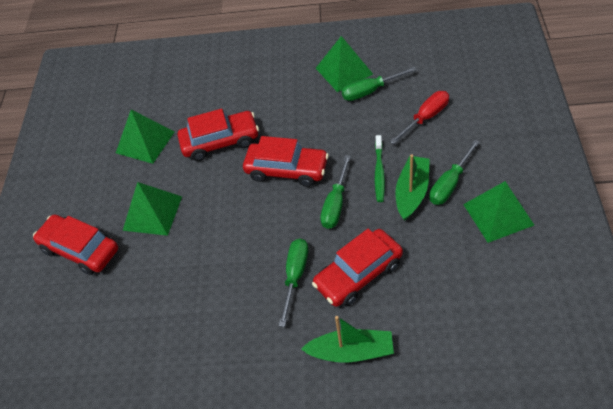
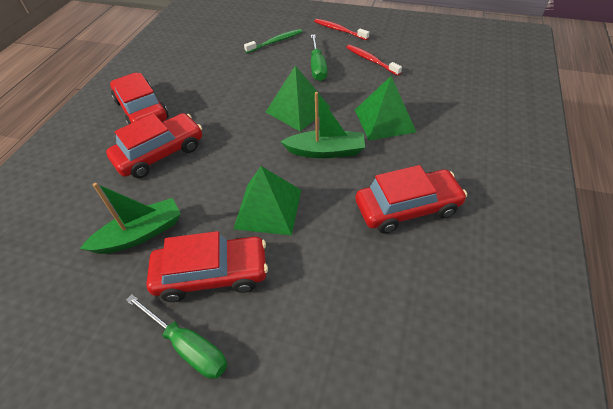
green pyramid: 4 -> 3
green screwdriver: 4 -> 2
red screwdriver: 1 -> 0
red toothbrush: 0 -> 2

